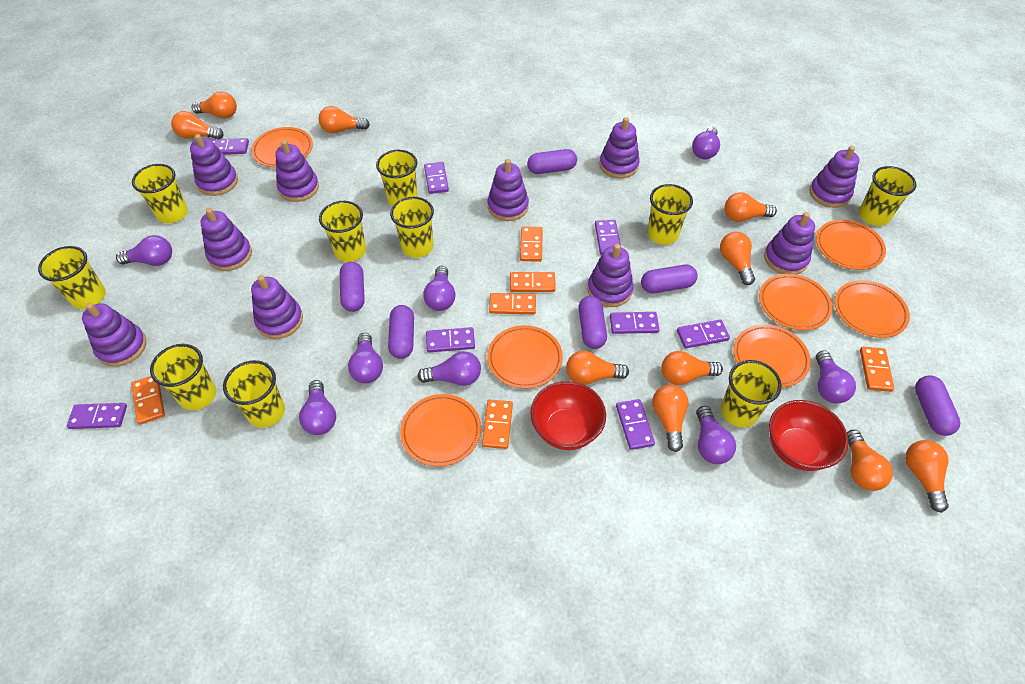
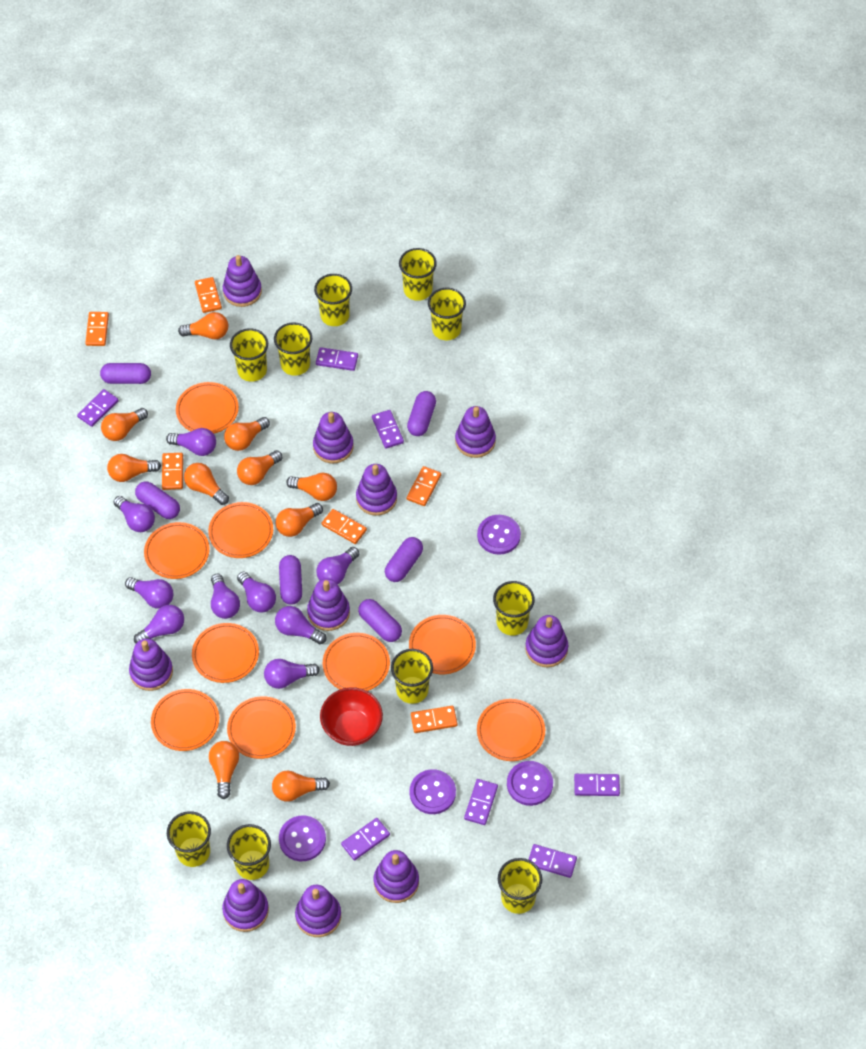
orange plate: 7 -> 9
purple button: 0 -> 4
purple domino: 8 -> 7
purple light bulb: 8 -> 9
red bowl: 2 -> 1

